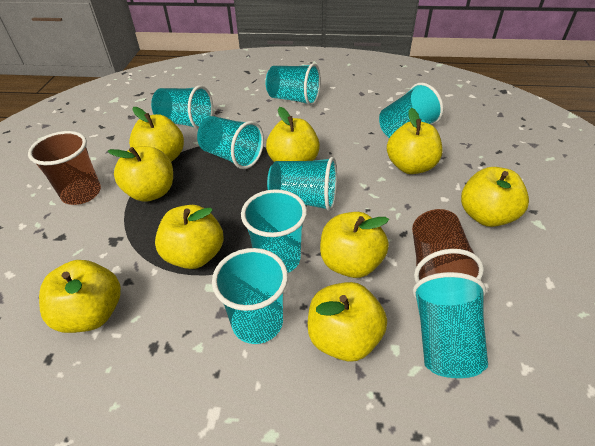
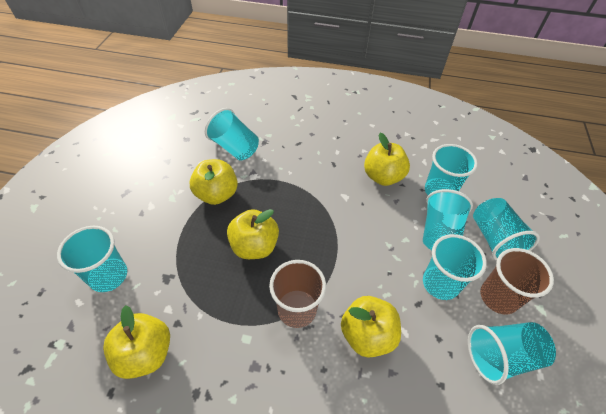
turquoise cup: 8 -> 7
yellow apple: 9 -> 5

